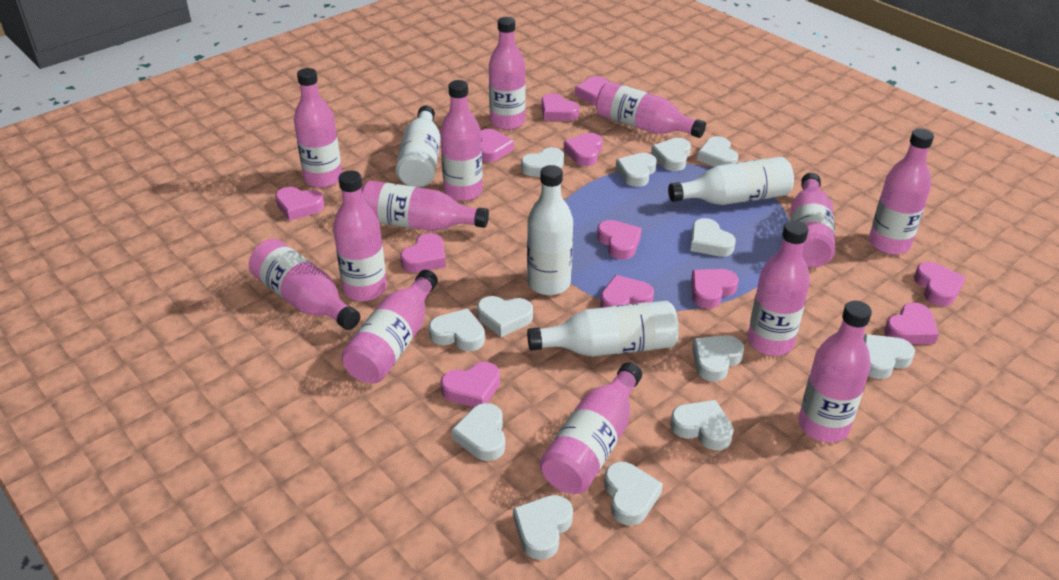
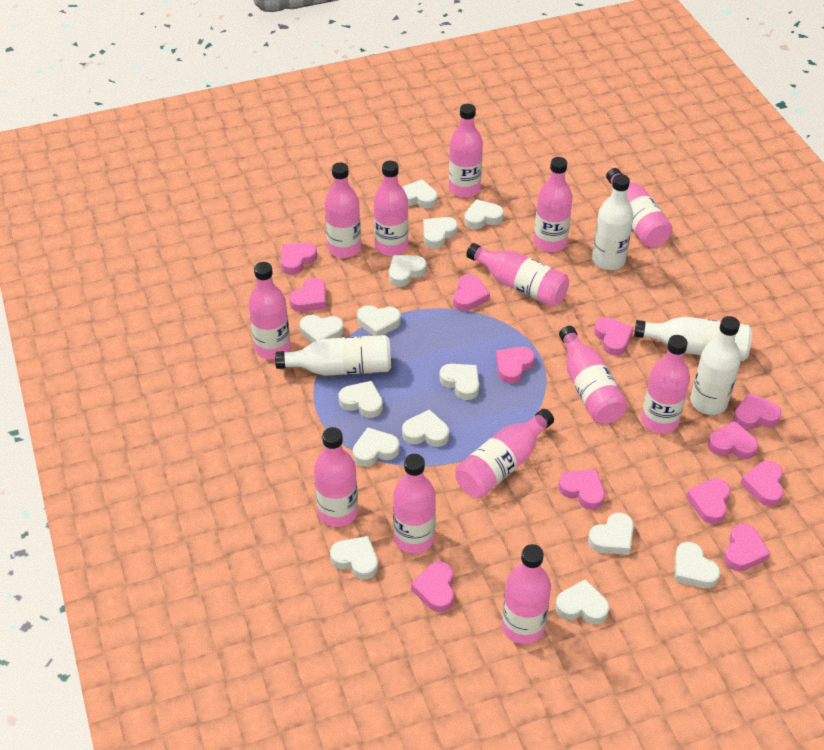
white heart: 13 -> 14

